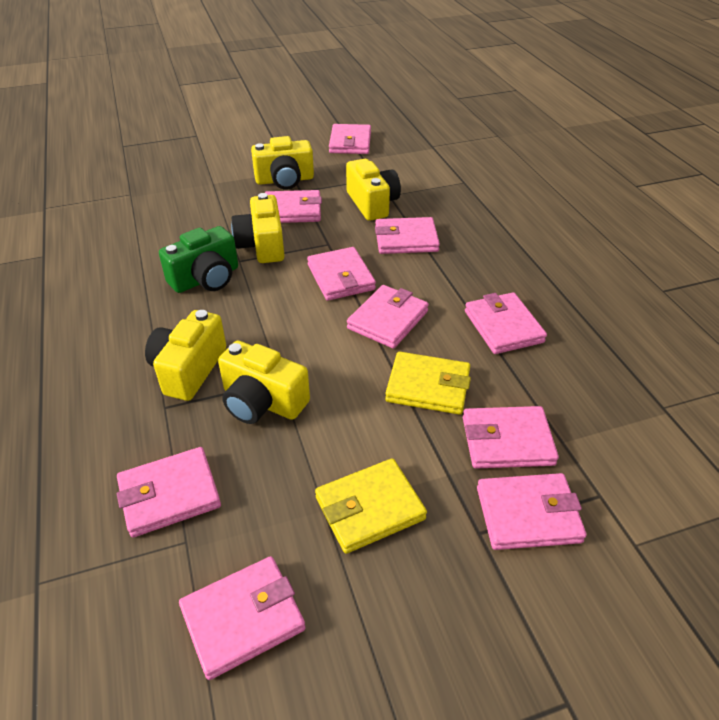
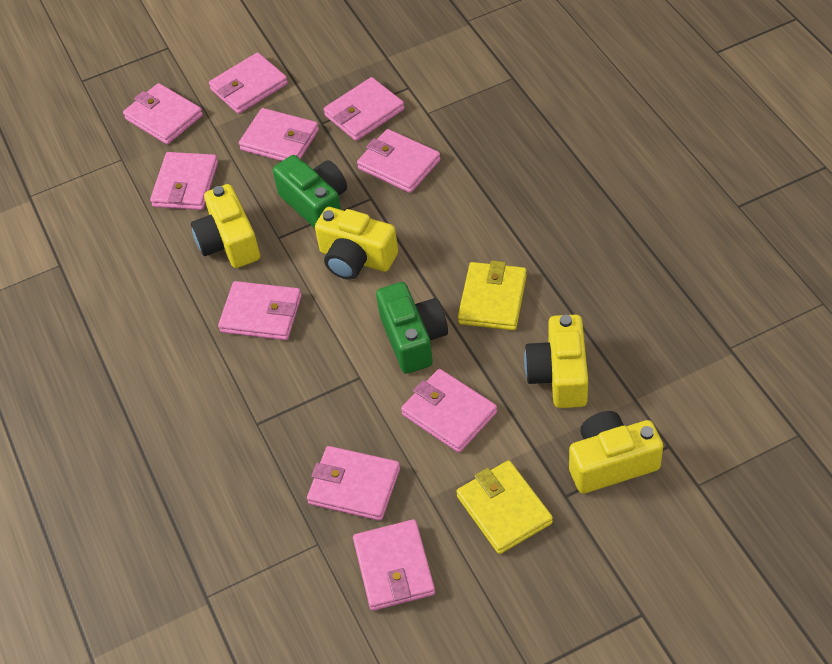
green camera: 1 -> 2
yellow camera: 5 -> 4

